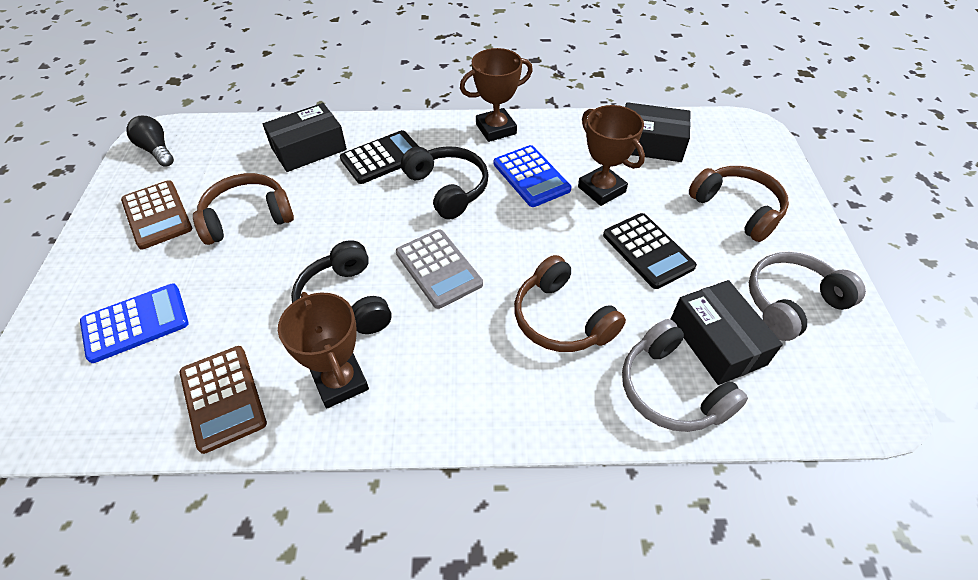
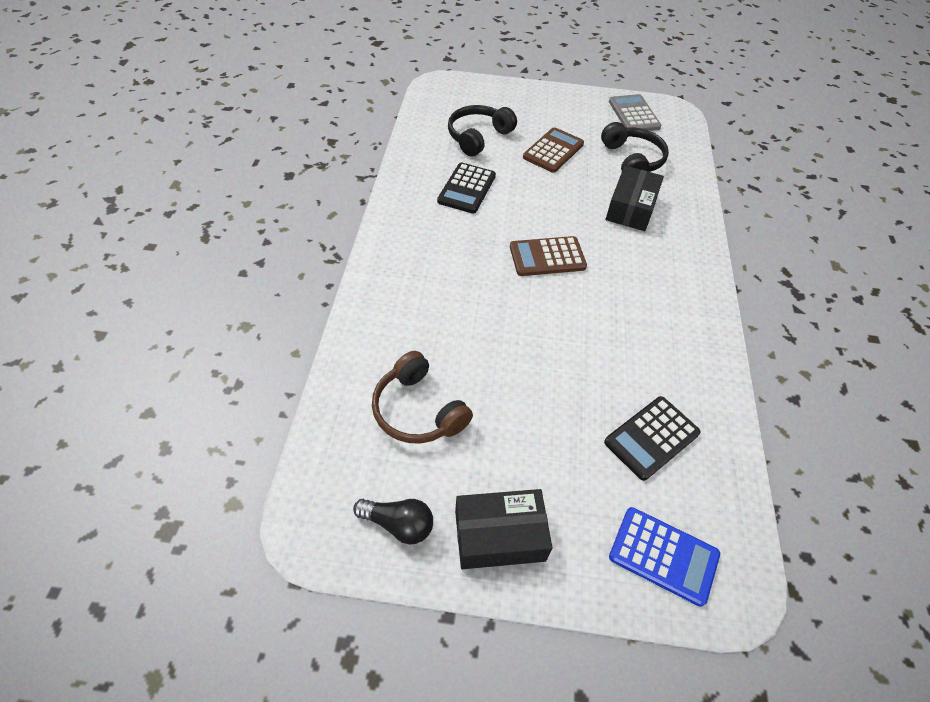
black box: 3 -> 2
blue calculator: 2 -> 1
brown headphones: 3 -> 1
brown trophy: 3 -> 0
grey headphones: 2 -> 0

